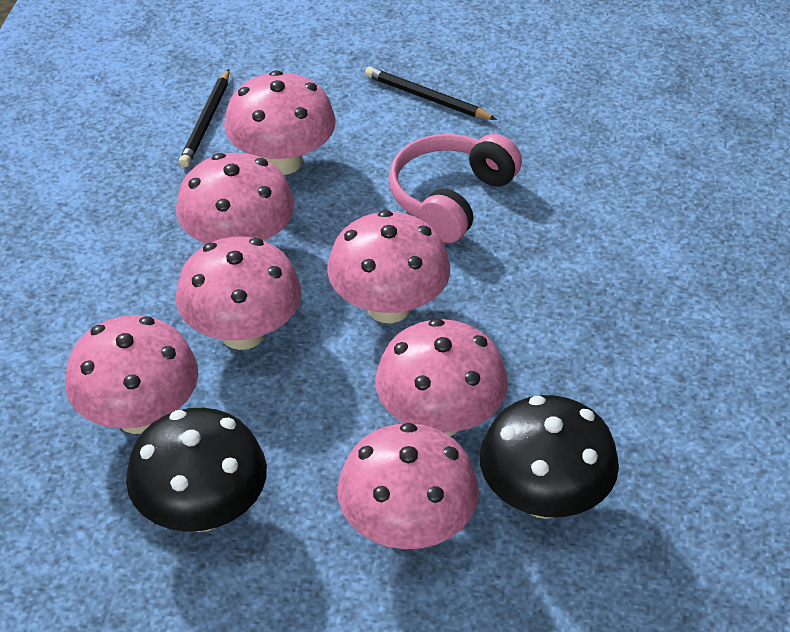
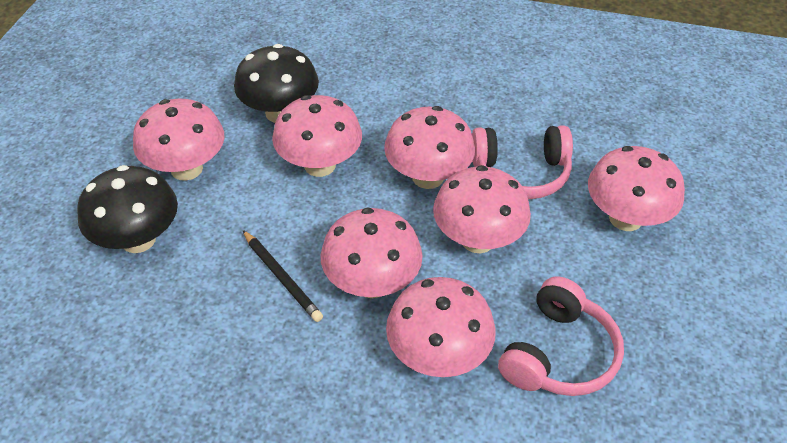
black pencil: 2 -> 1
pink headphones: 1 -> 2

